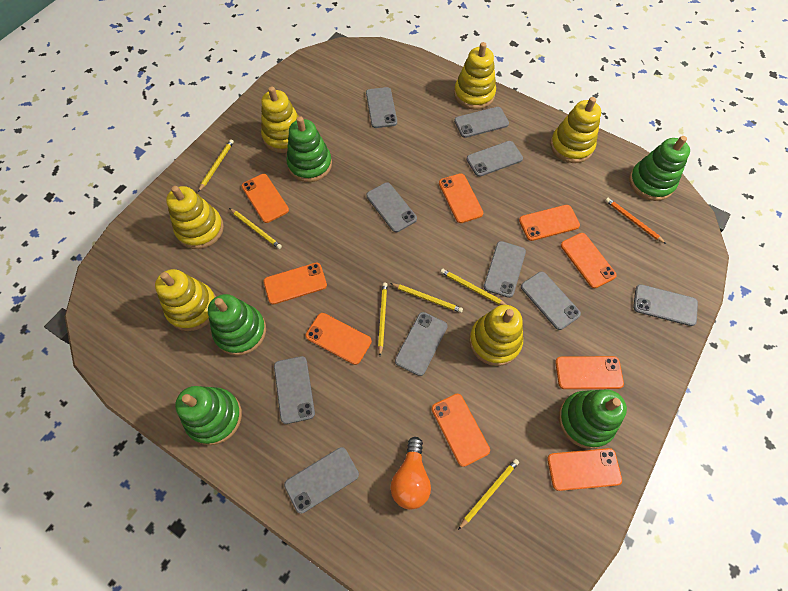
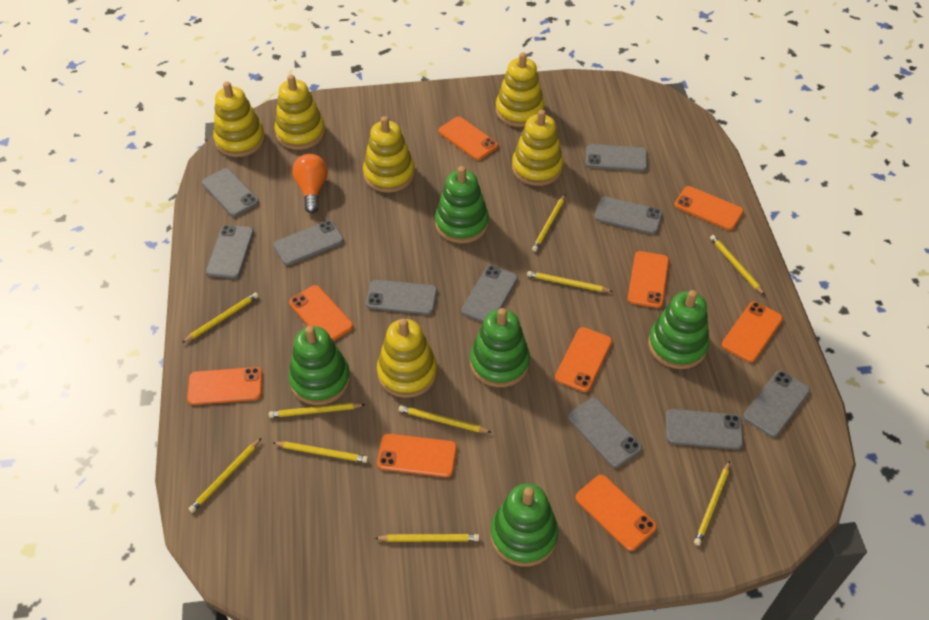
orange pencil: 1 -> 0
yellow pencil: 6 -> 10

